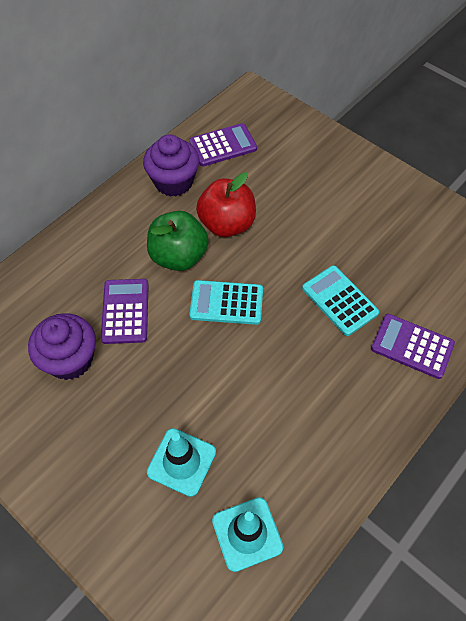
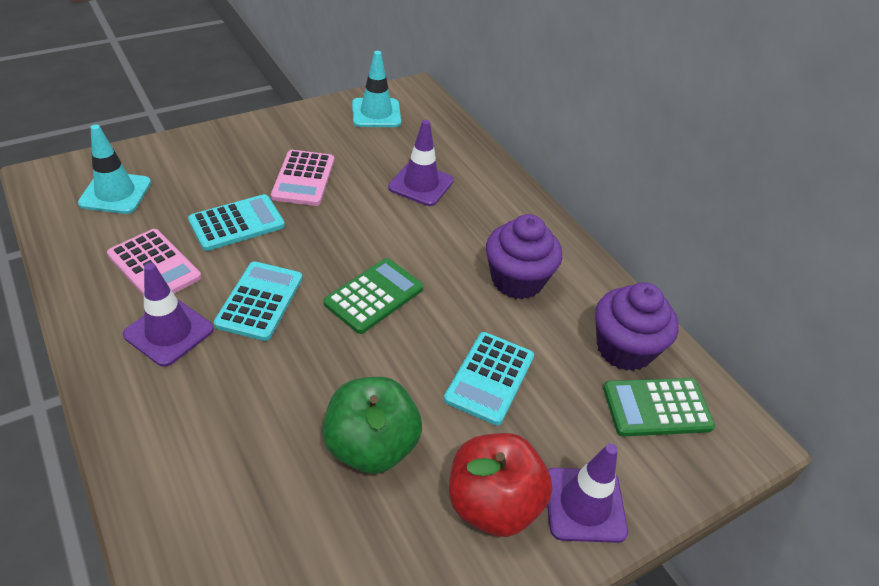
green calculator: 0 -> 2
pink calculator: 0 -> 2
purple calculator: 3 -> 0
purple traffic cone: 0 -> 3
turquoise calculator: 2 -> 3

